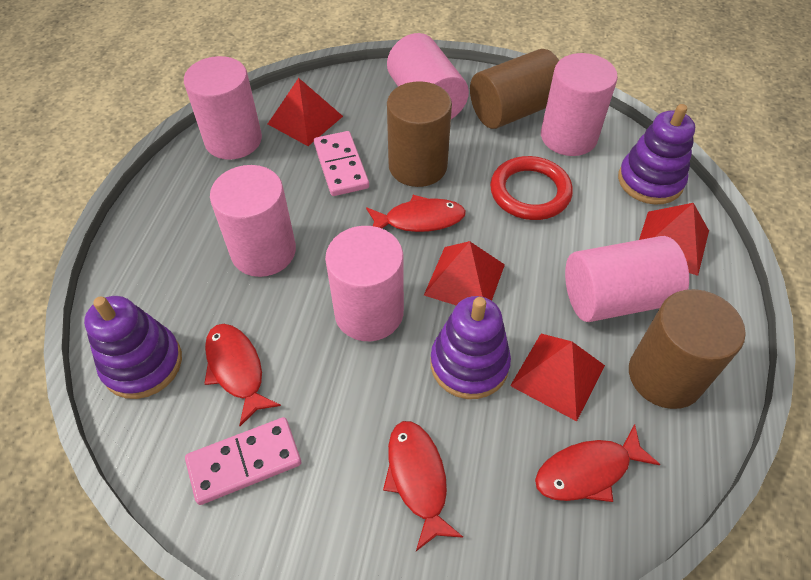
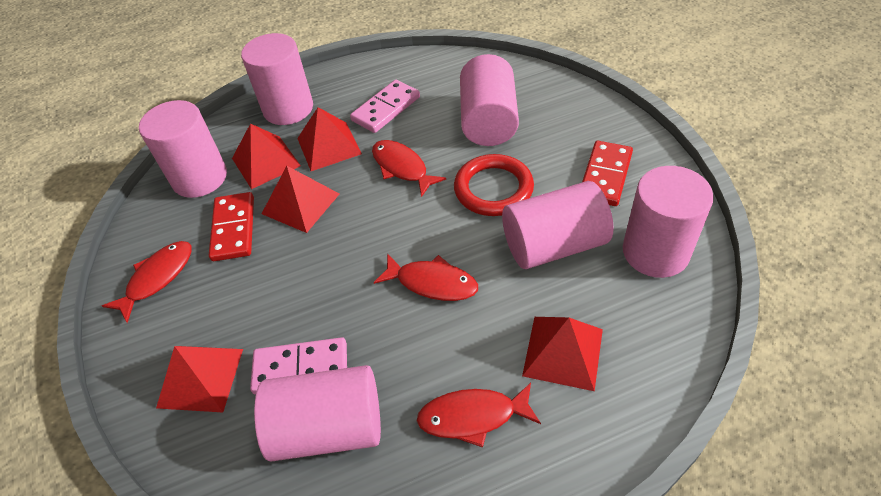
brown cylinder: 3 -> 0
purple stacking toy: 3 -> 0
red domino: 0 -> 2
red pyramid: 4 -> 5

